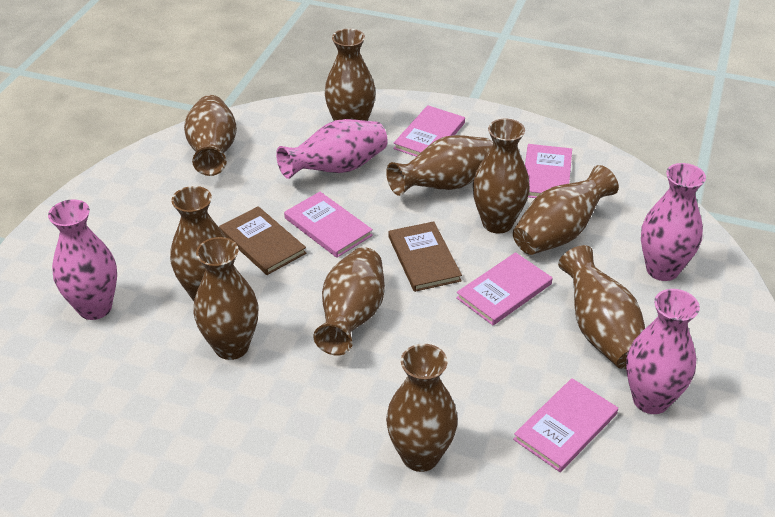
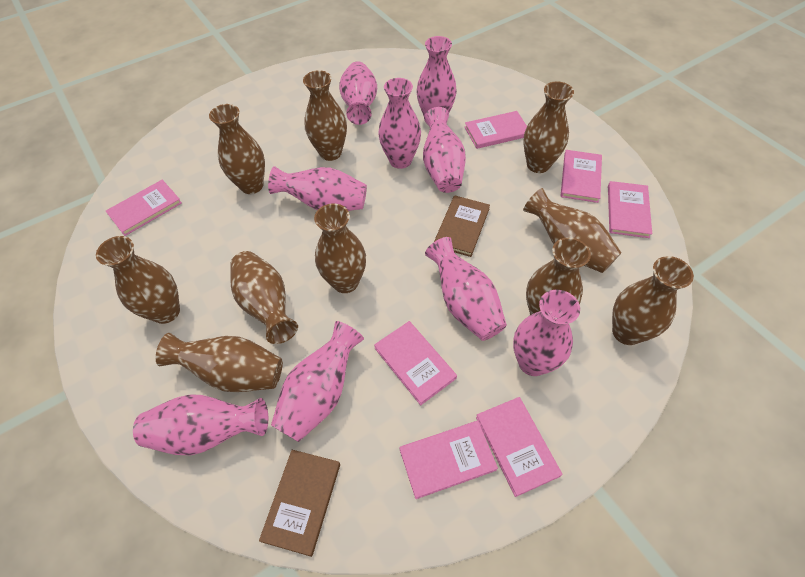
pink book: 5 -> 7
pink vase: 4 -> 9

